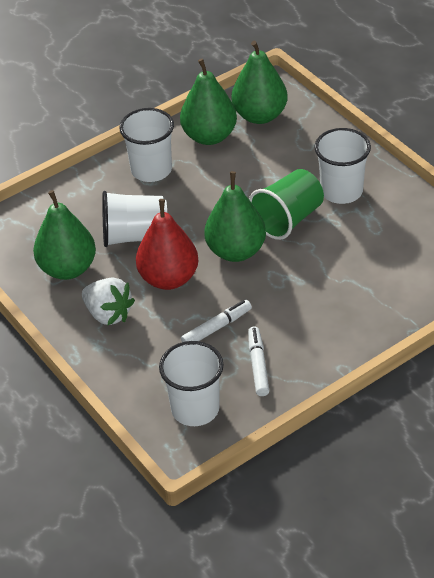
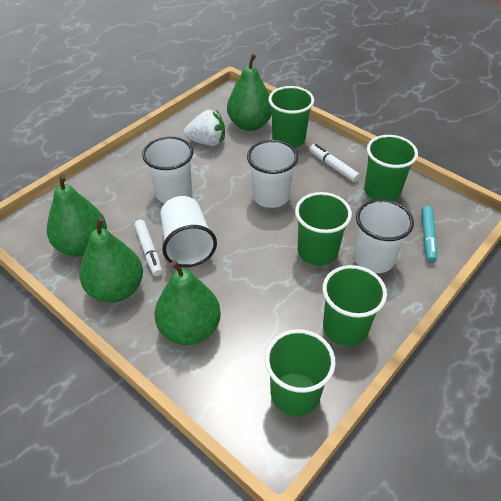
green cup: 1 -> 5
red pear: 1 -> 0
turquoise marker: 0 -> 1

